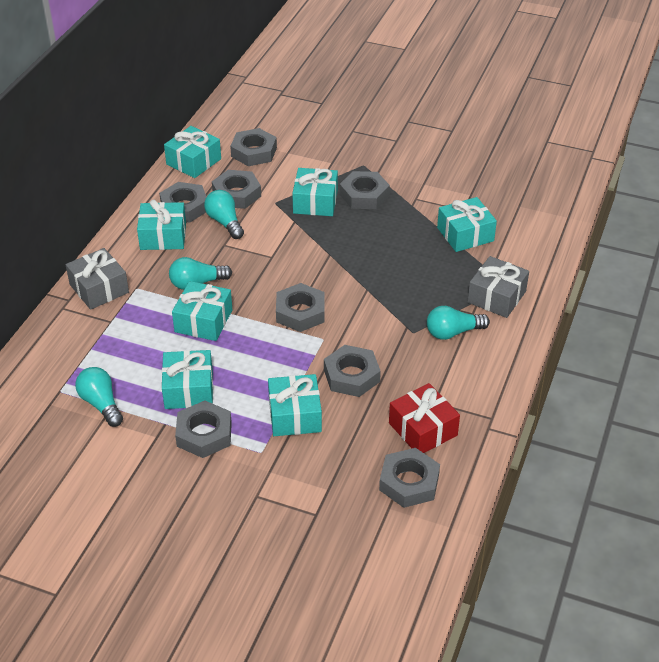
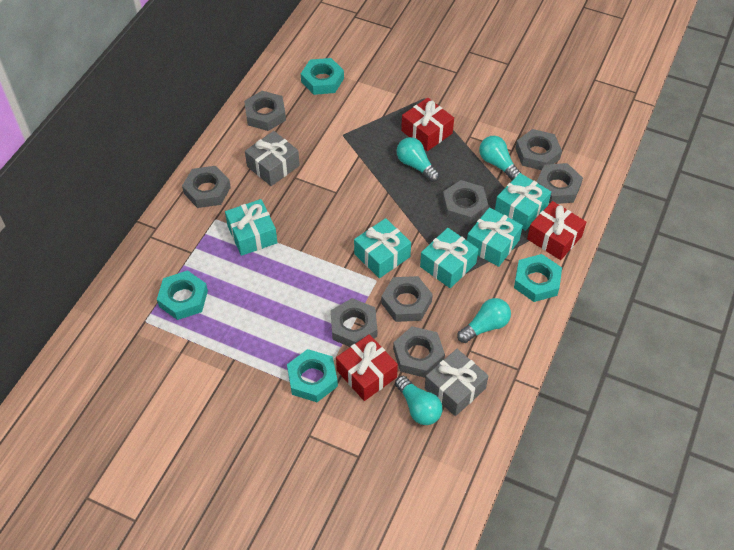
red gift: 1 -> 3
turquoise gift: 7 -> 5
turquoise nut: 0 -> 4

